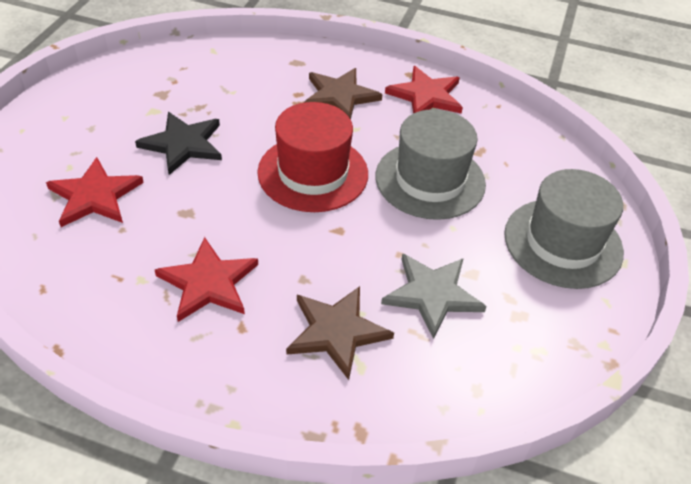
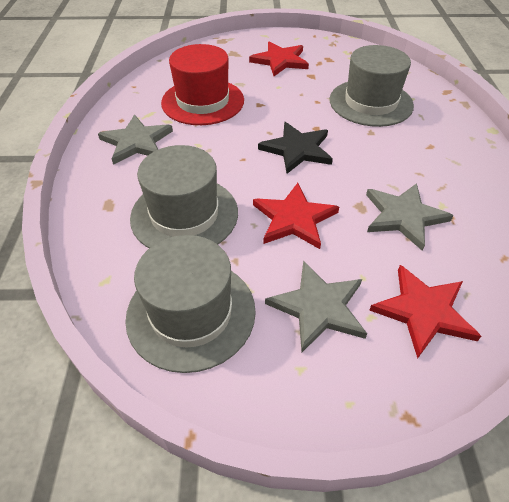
brown star: 2 -> 0
grey hat: 2 -> 3
grey star: 1 -> 3

